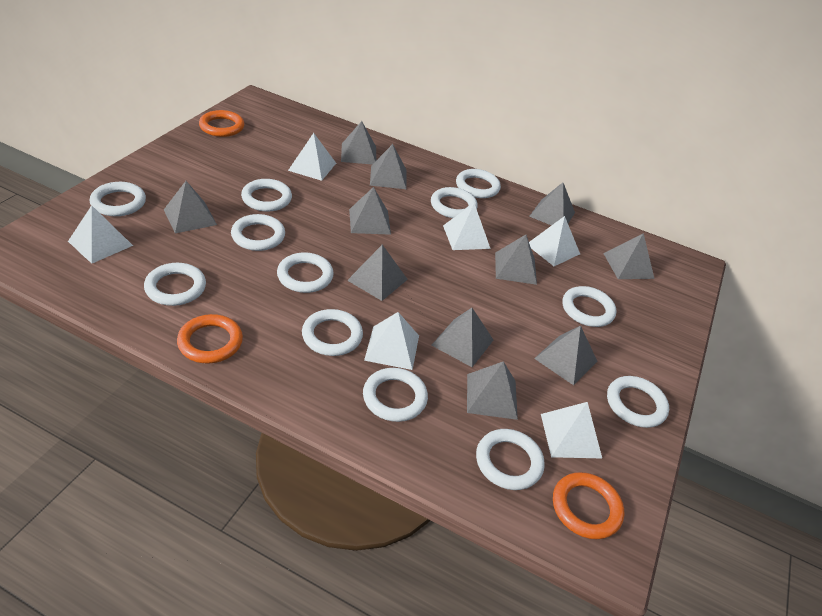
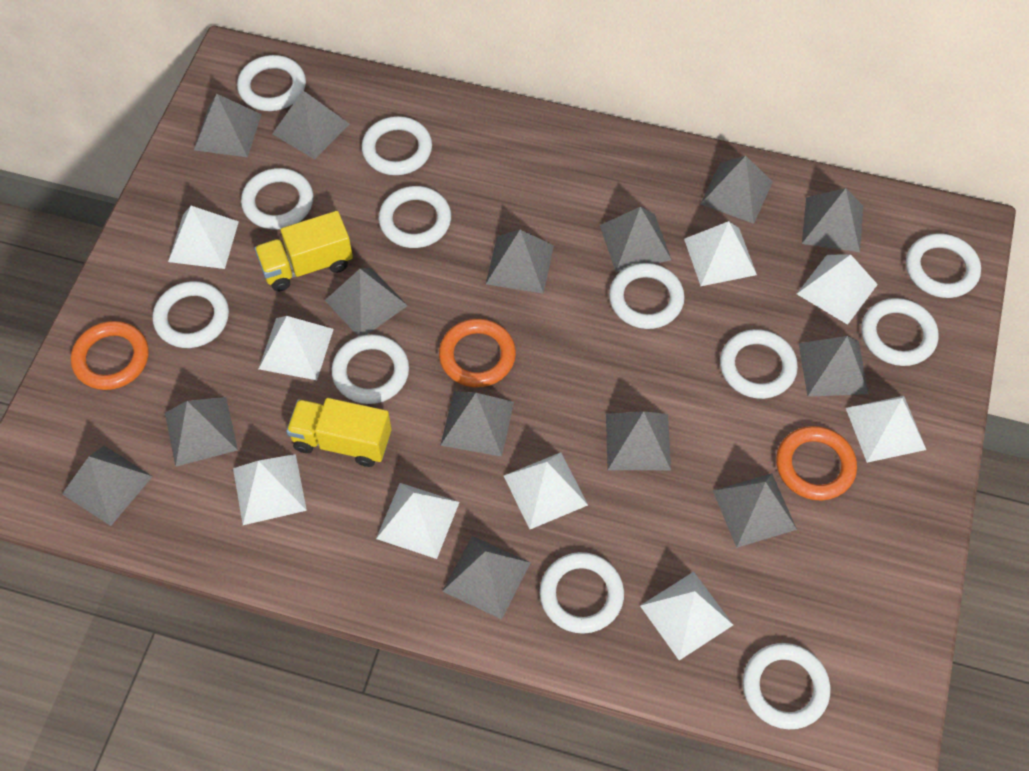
grey pyramid: 11 -> 14
white pyramid: 6 -> 9
yellow truck: 0 -> 2

